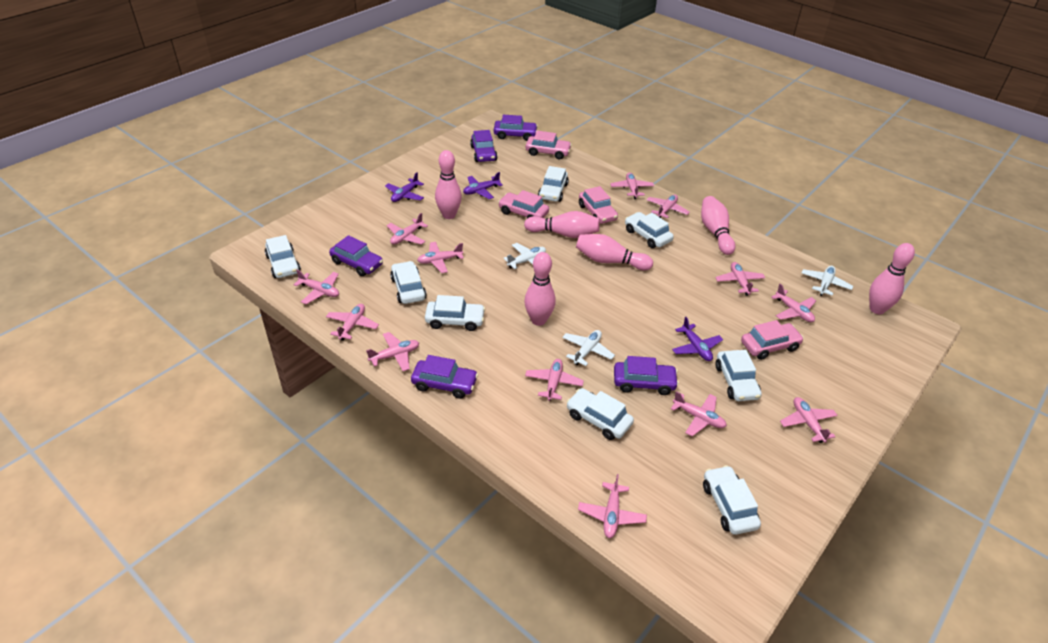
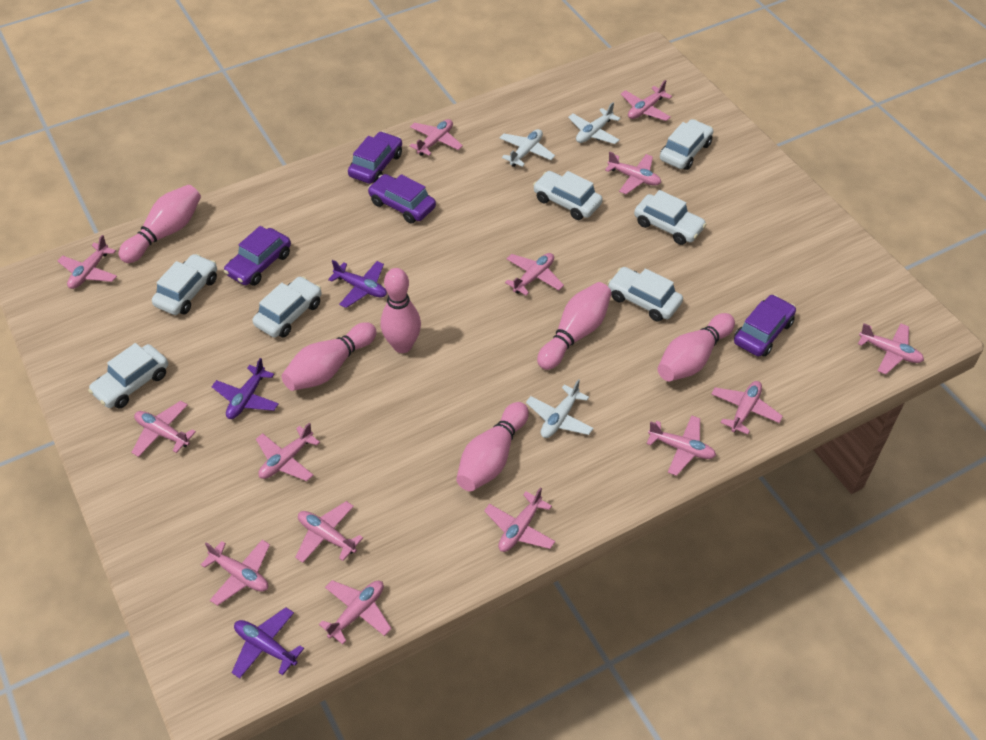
pink car: 4 -> 0
pink plane: 13 -> 14
purple car: 5 -> 4
white car: 8 -> 7

